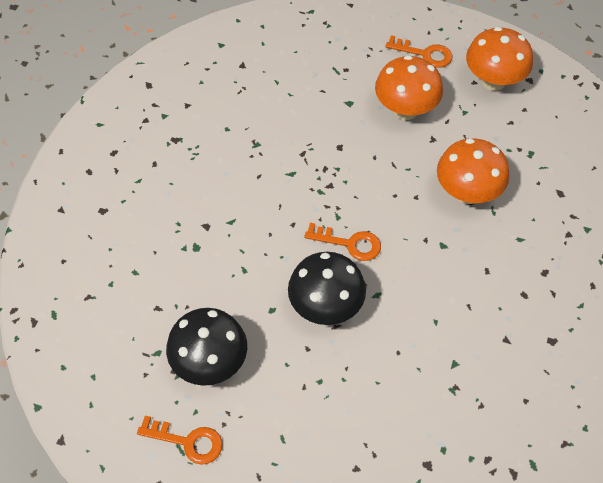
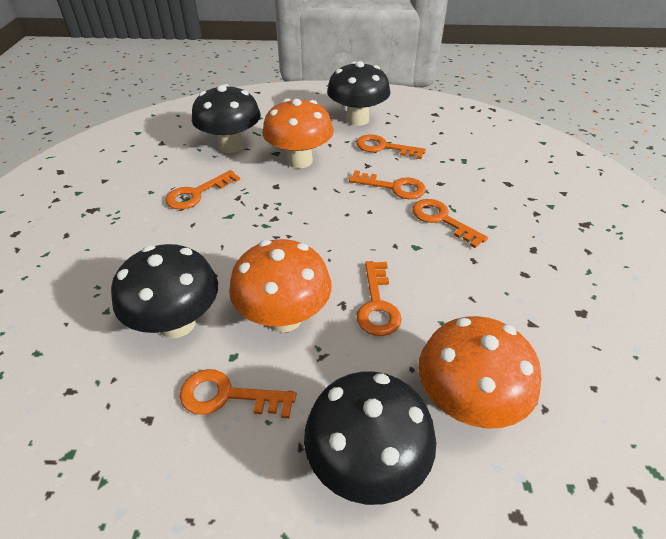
black mushroom: 2 -> 4
orange key: 3 -> 6

